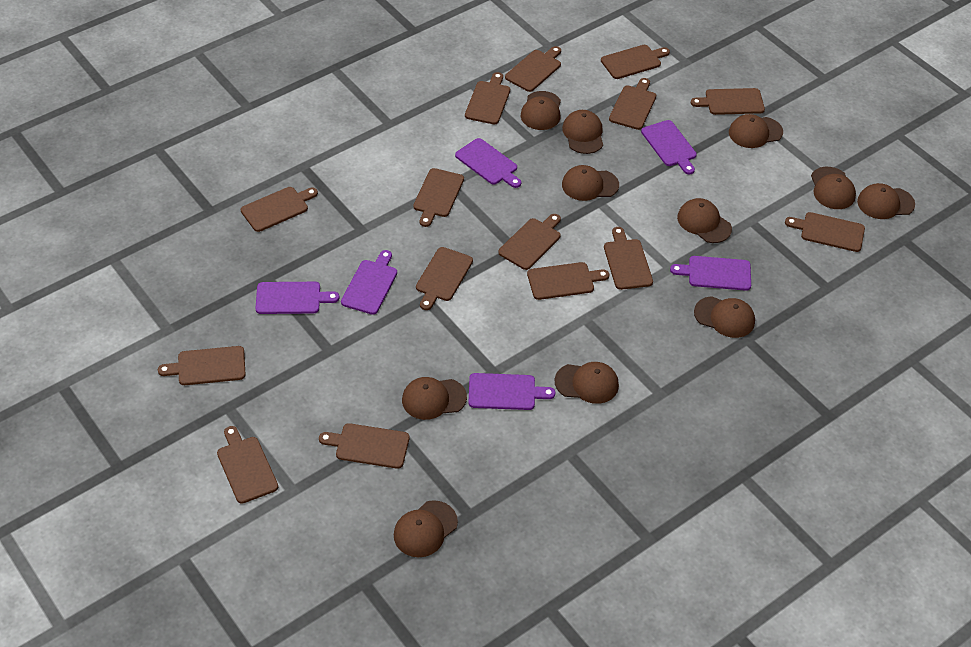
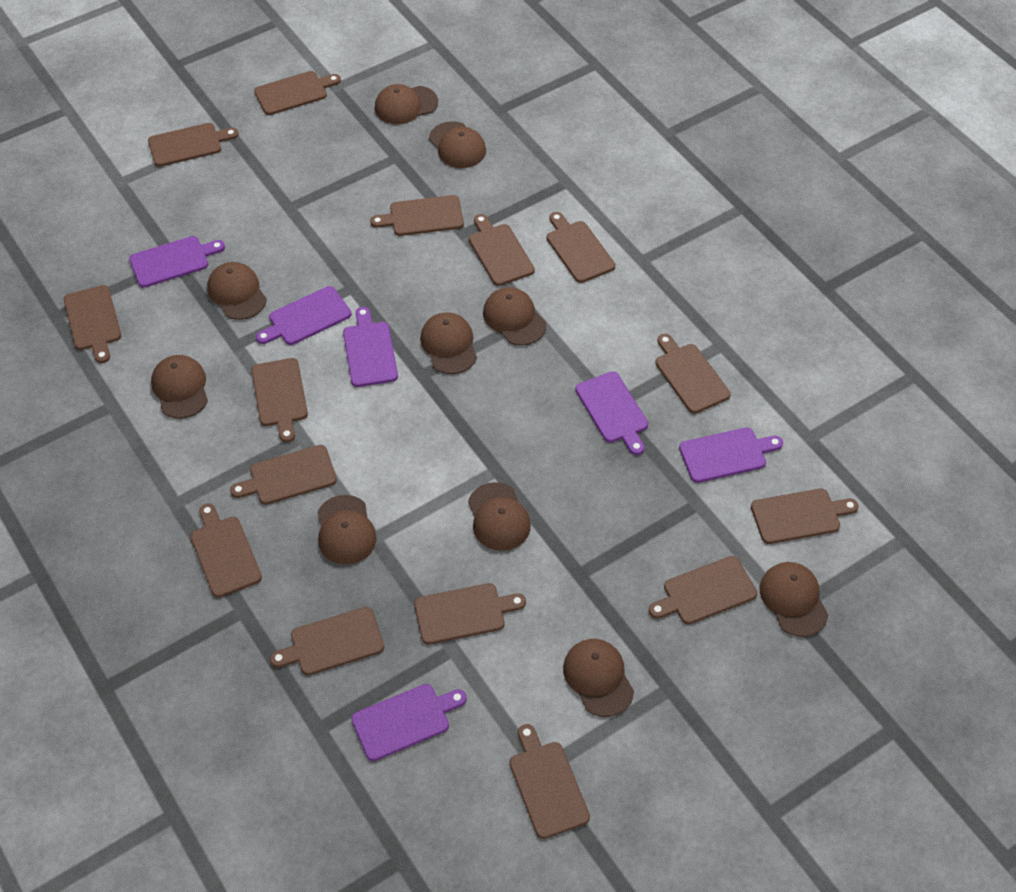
brown cap: 11 -> 10

